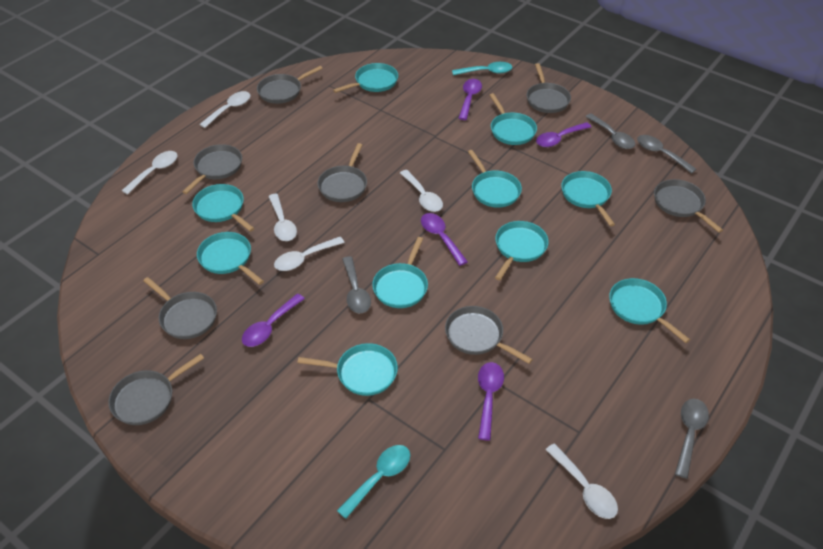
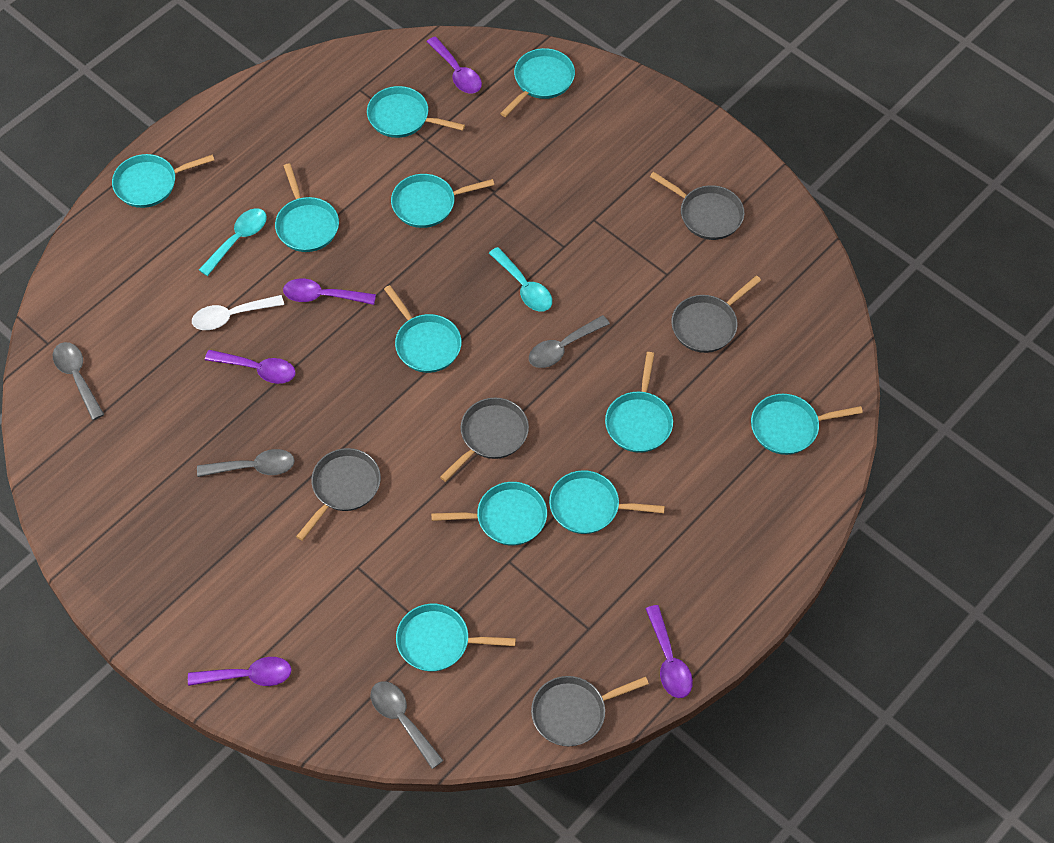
grey pan: 8 -> 5
turquoise pan: 10 -> 11
white spoon: 6 -> 1

